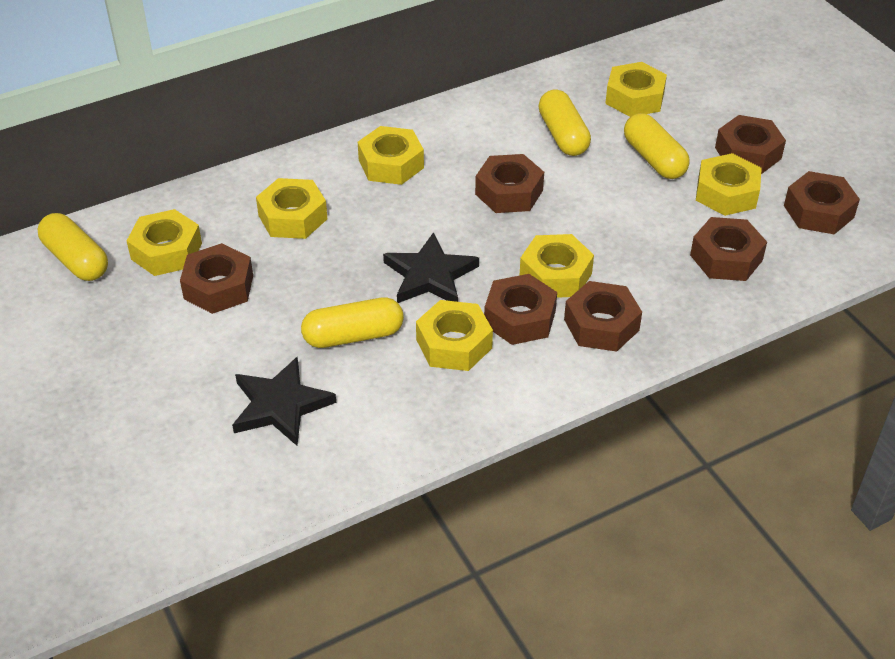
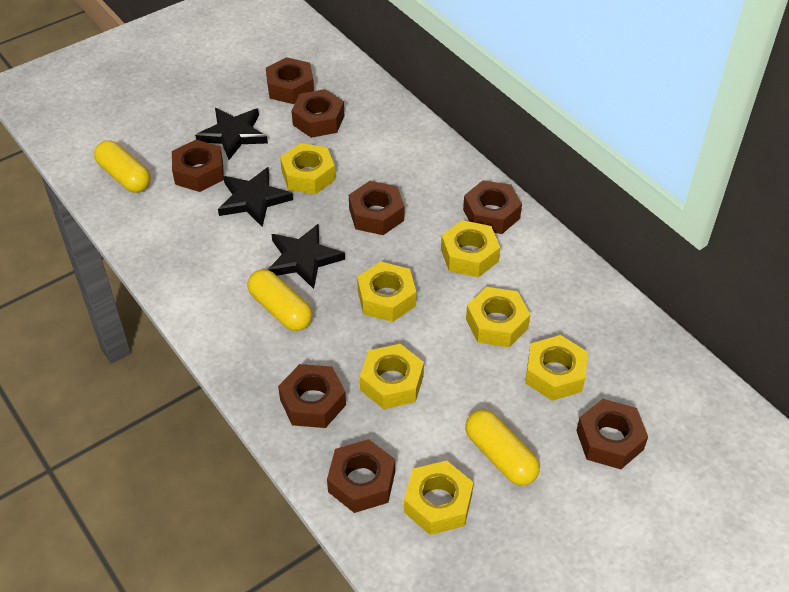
black star: 2 -> 3
brown nut: 7 -> 8
yellow capsule: 4 -> 3

